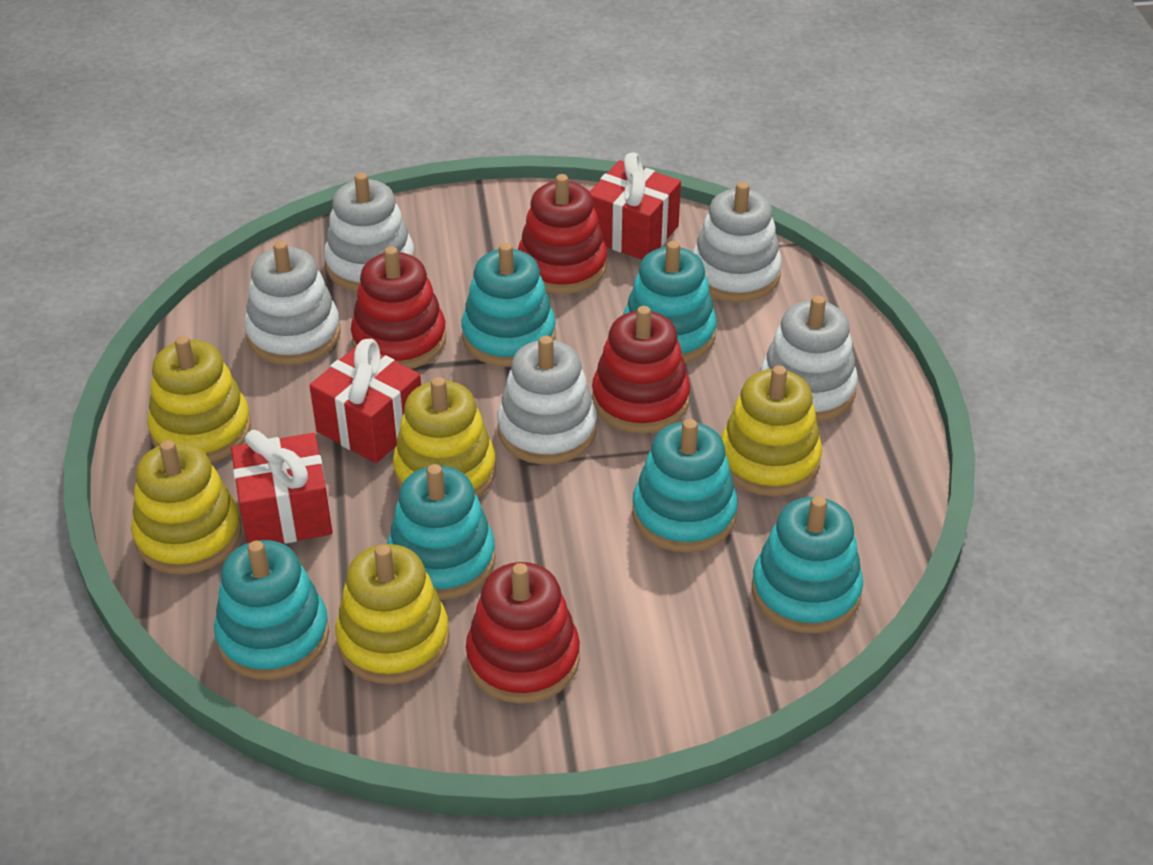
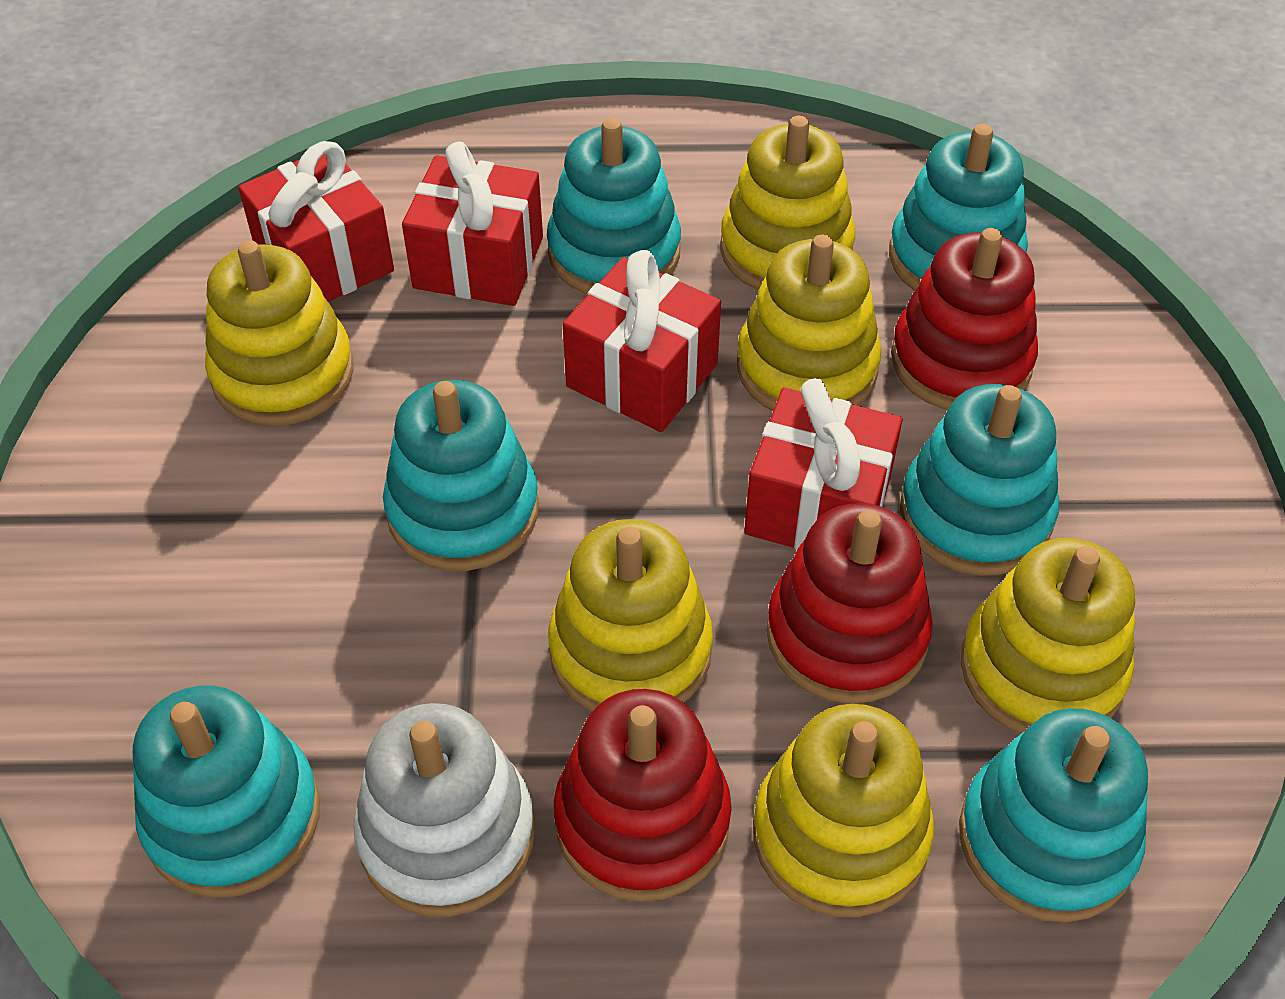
red gift: 3 -> 4
red stacking toy: 4 -> 3
white stacking toy: 5 -> 1
yellow stacking toy: 5 -> 6

